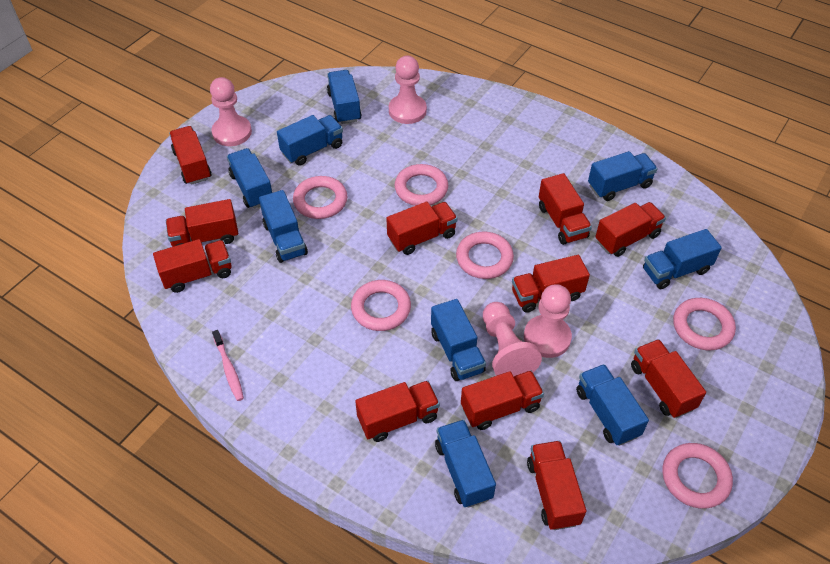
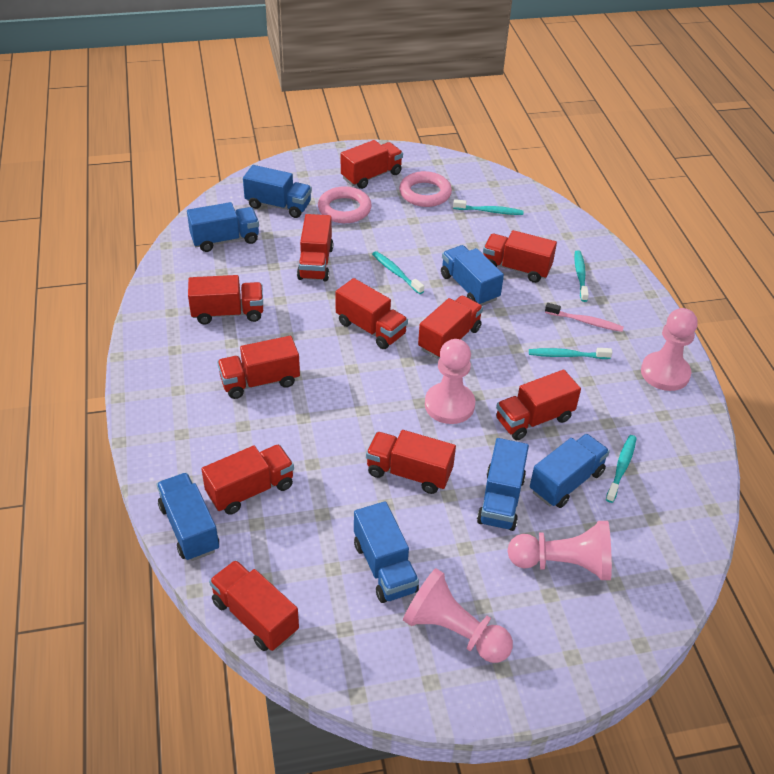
blue truck: 9 -> 7
pink ring: 6 -> 2
turquoise toothbrush: 0 -> 5

